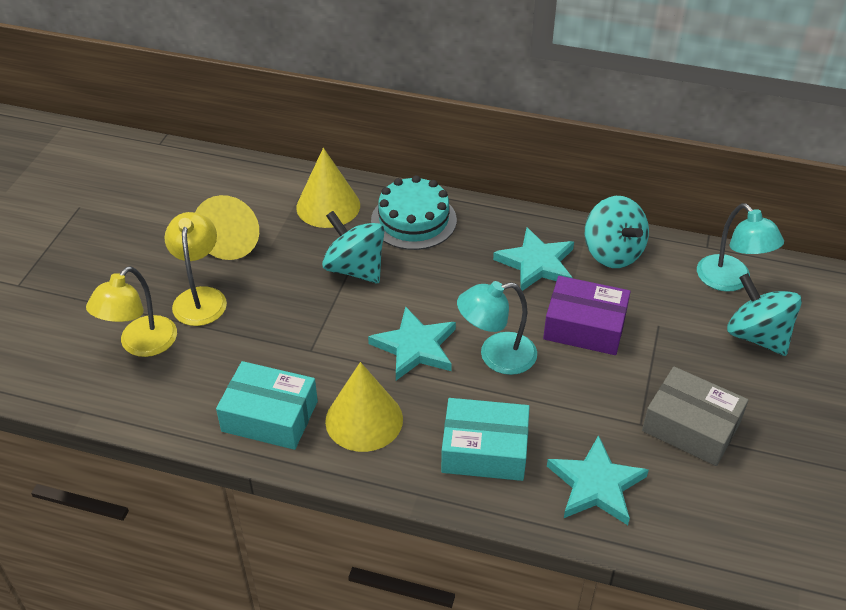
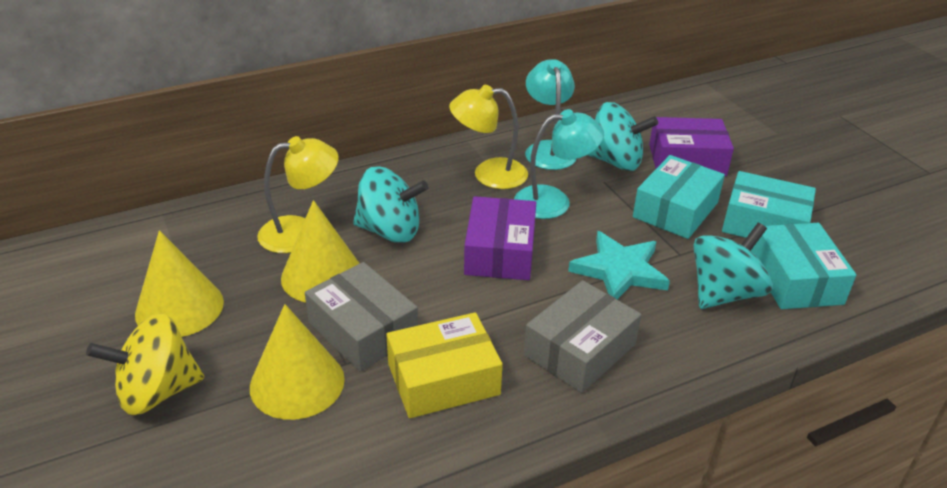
grey box: 1 -> 2
purple box: 1 -> 2
turquoise box: 2 -> 3
turquoise cake: 1 -> 0
turquoise star: 3 -> 1
yellow box: 0 -> 1
yellow spinning top: 0 -> 1

